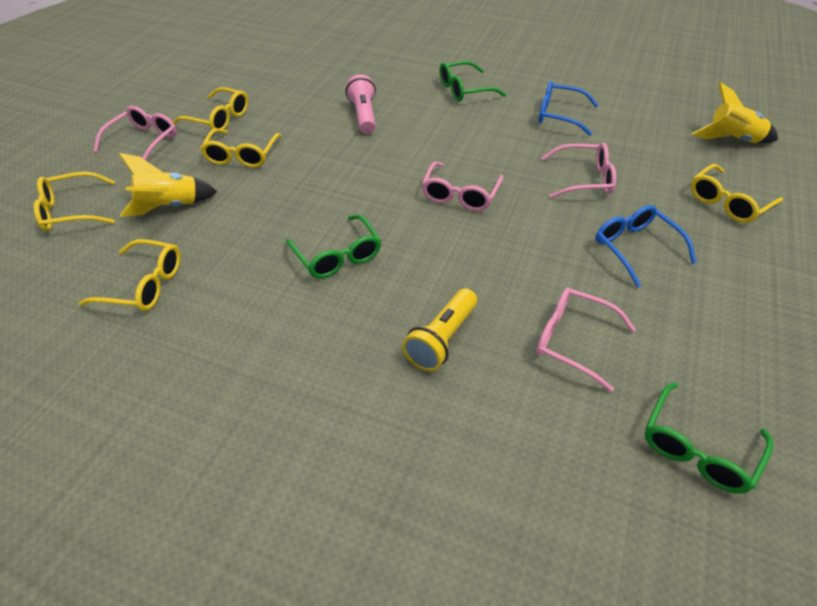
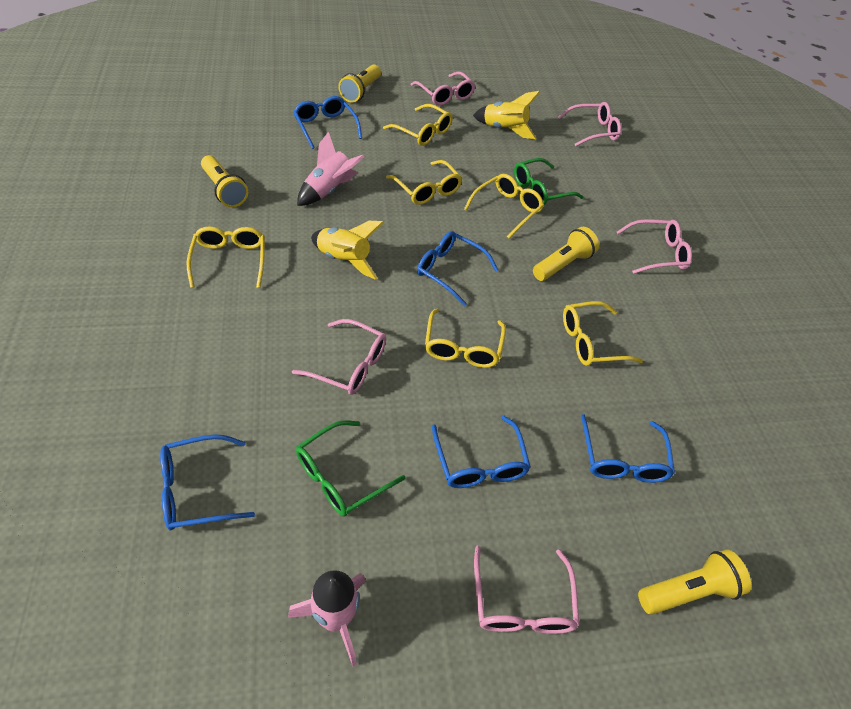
blue glasses: 2 -> 5
green glasses: 3 -> 2
pink flashlight: 1 -> 0
pink glasses: 4 -> 5
pink rocket: 0 -> 2
yellow flashlight: 1 -> 4
yellow glasses: 5 -> 6

